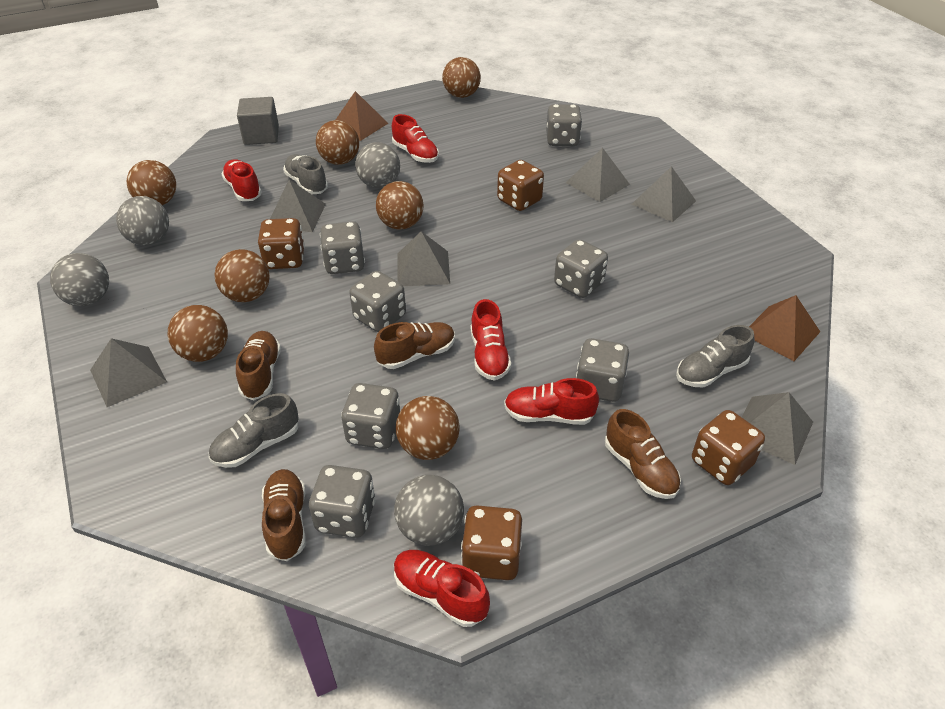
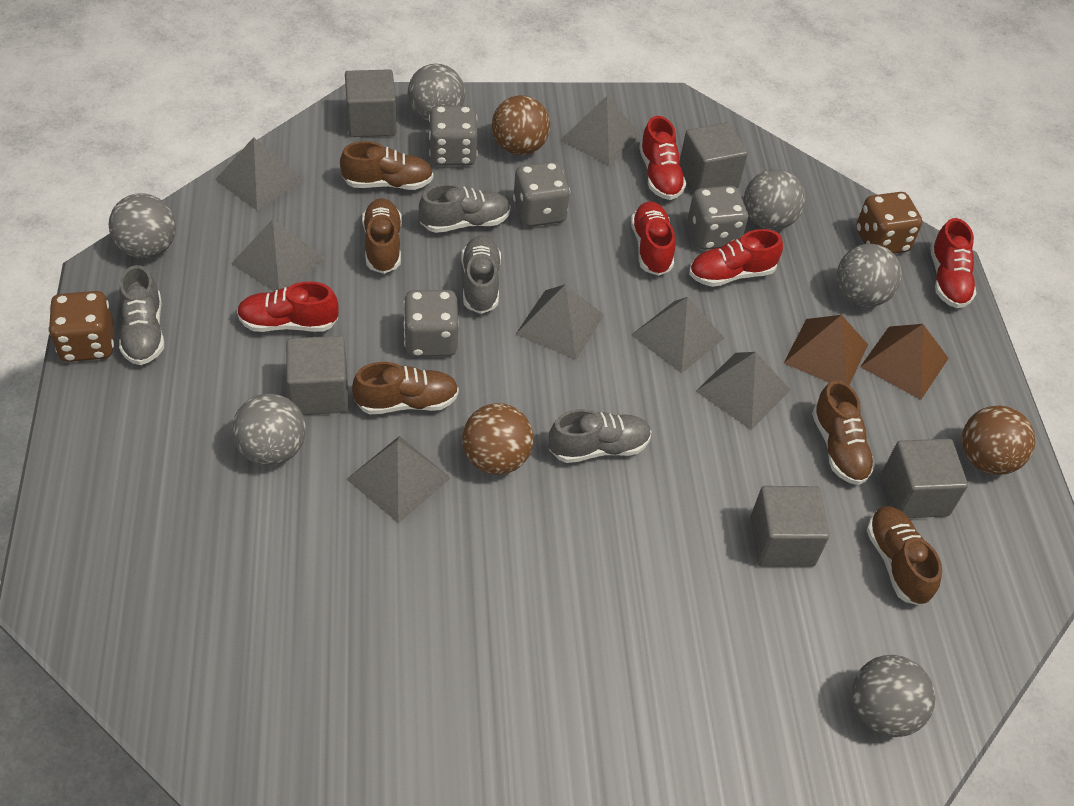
brown ball: 7 -> 3
brown dice: 4 -> 2
brown shoe: 4 -> 5
grey ball: 4 -> 6
grey cube: 1 -> 5
grey dice: 7 -> 4
grey pyramid: 6 -> 7
grey shoe: 3 -> 4

